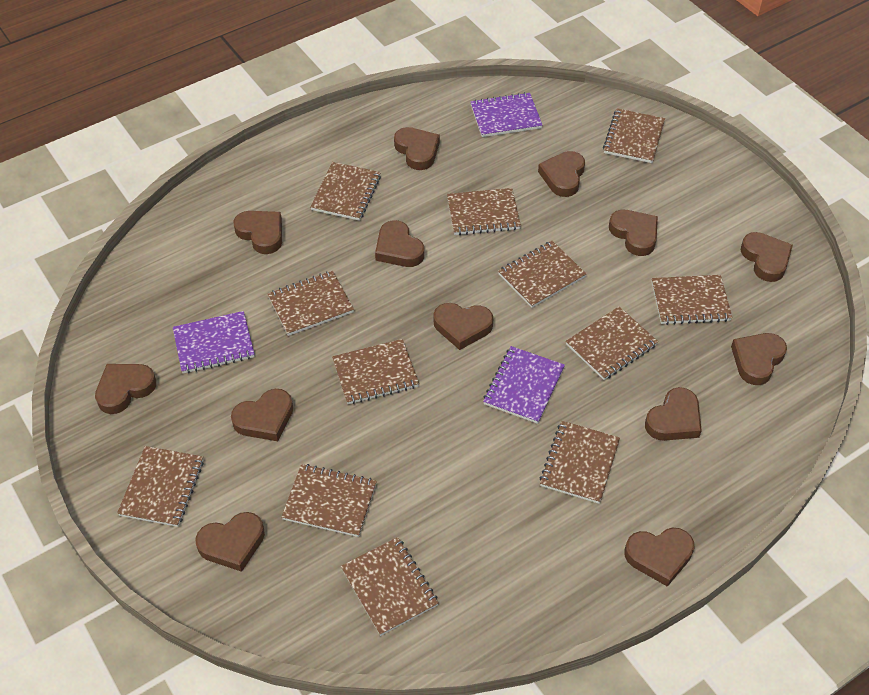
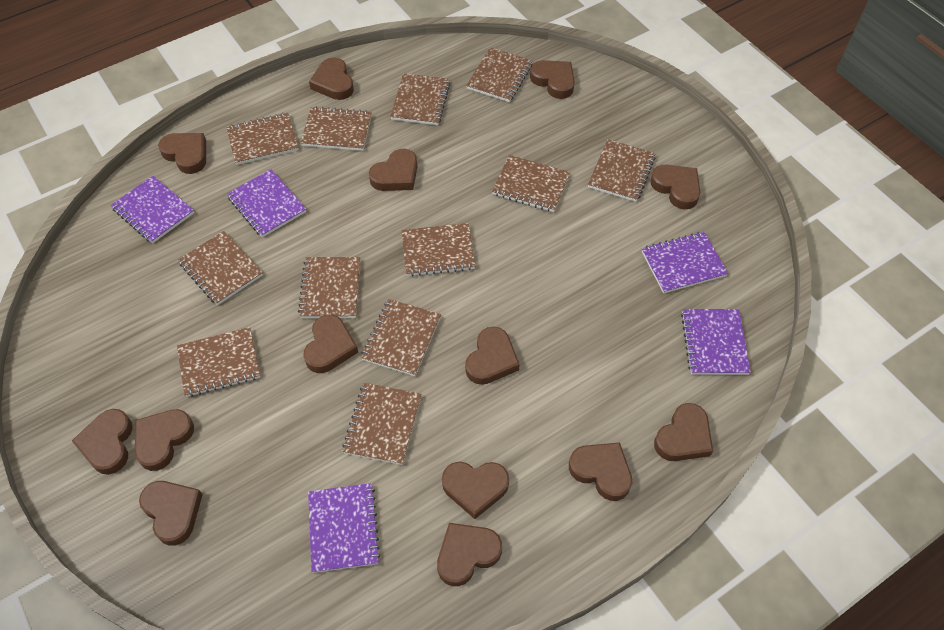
brown heart: 13 -> 14
purple notebook: 3 -> 5

